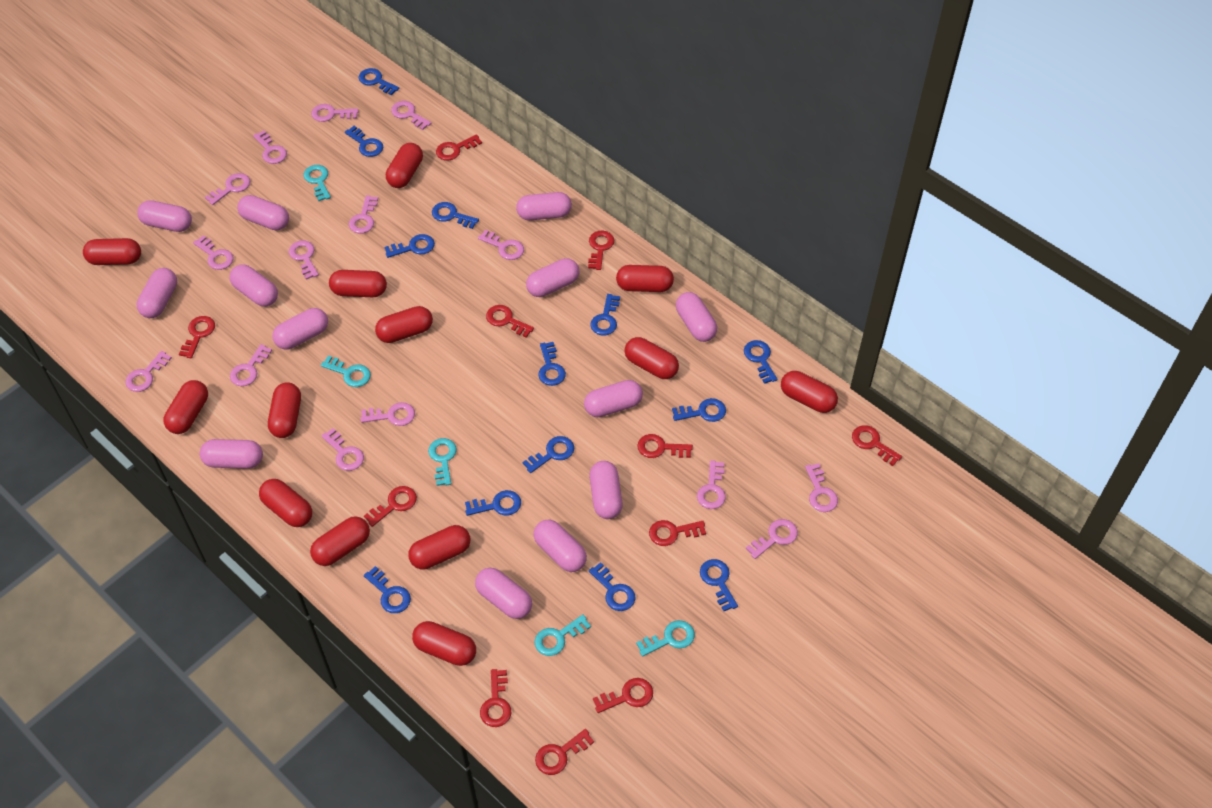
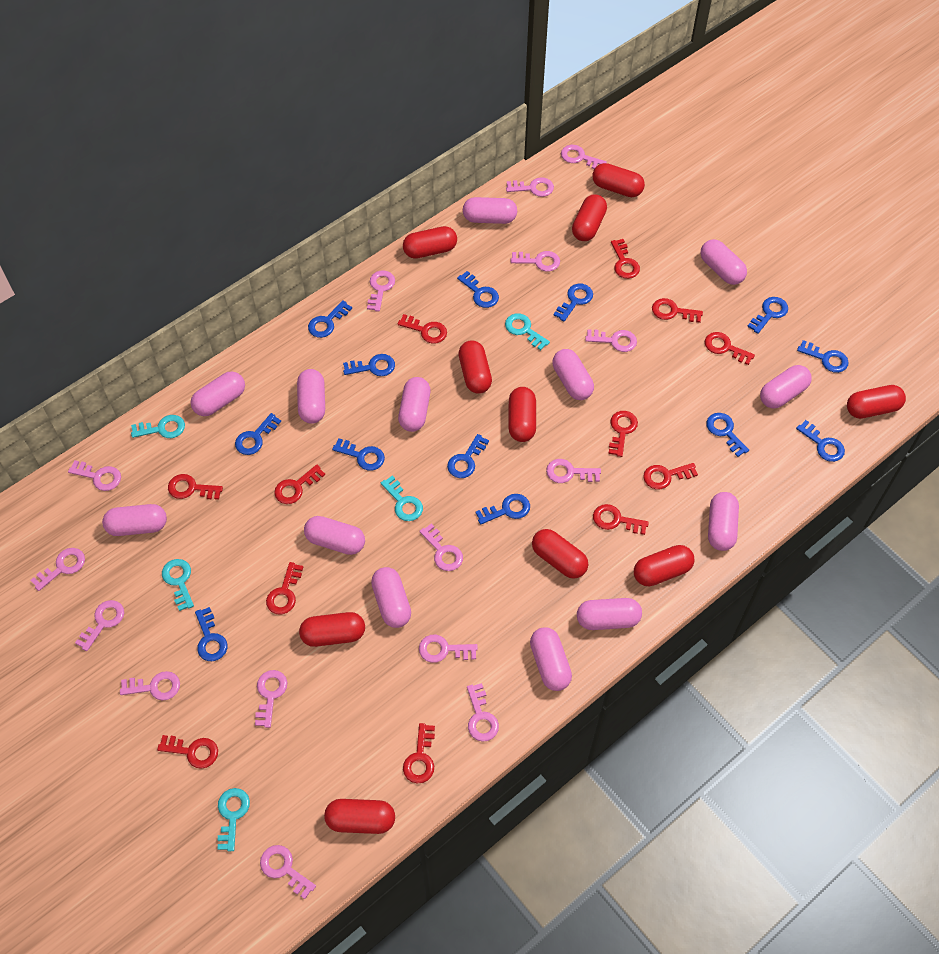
red capsule: 13 -> 10
red key: 11 -> 12

